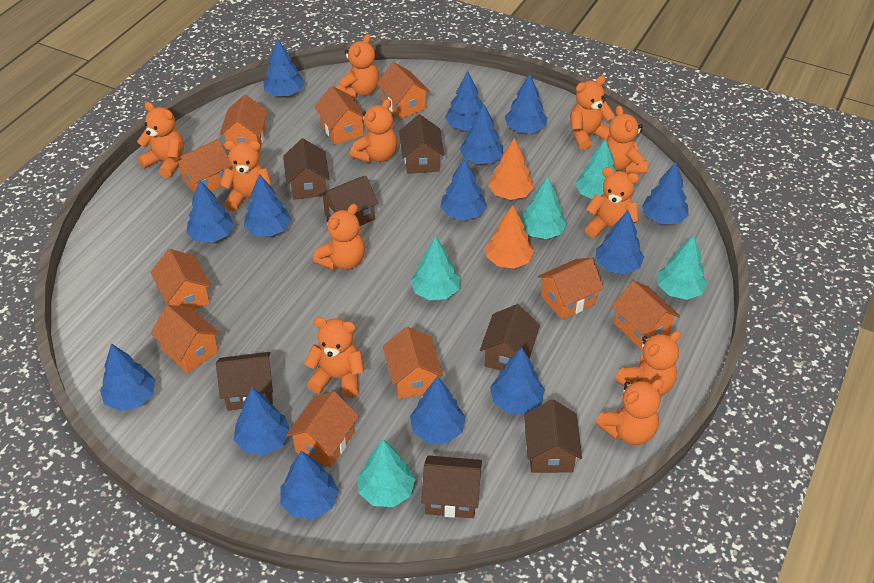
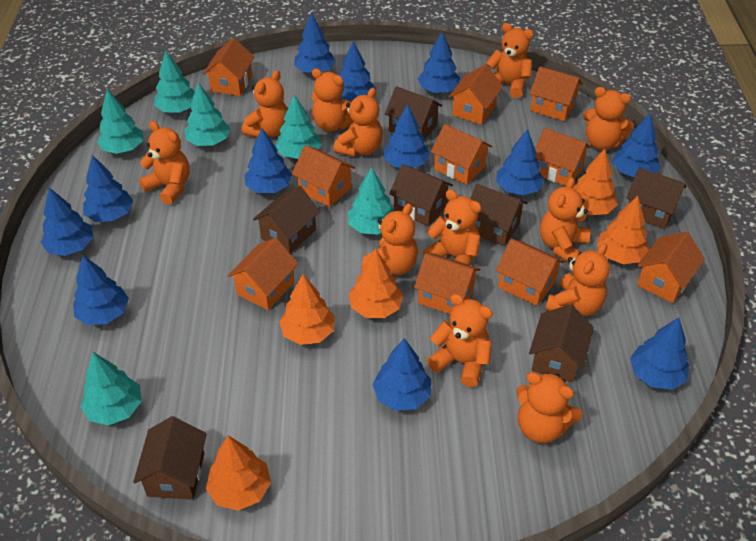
blue tree: 14 -> 12
orange teddy bear: 11 -> 12
orange tree: 2 -> 5
turquoise tree: 5 -> 6

